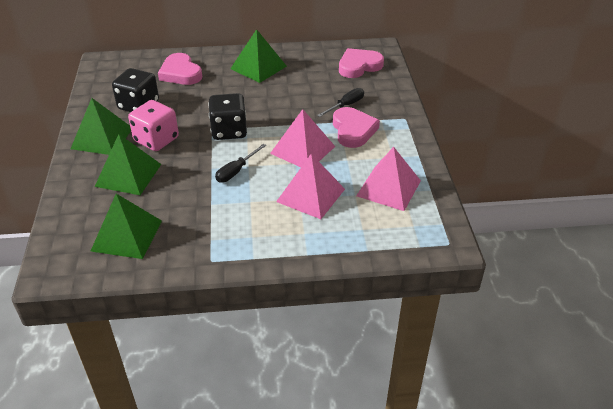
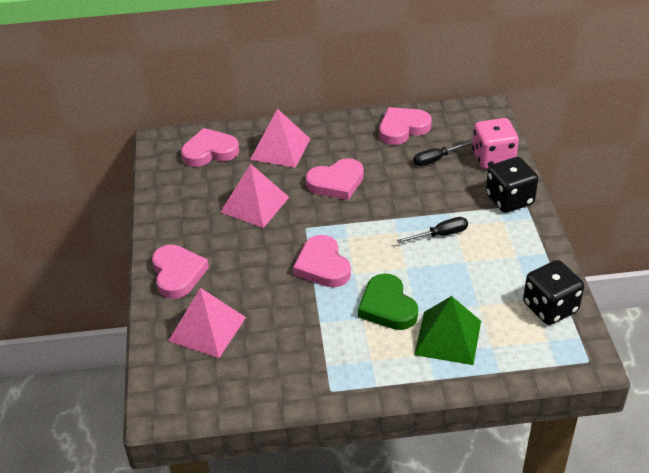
green heart: 0 -> 1
green pyramid: 4 -> 1
pink heart: 3 -> 5

